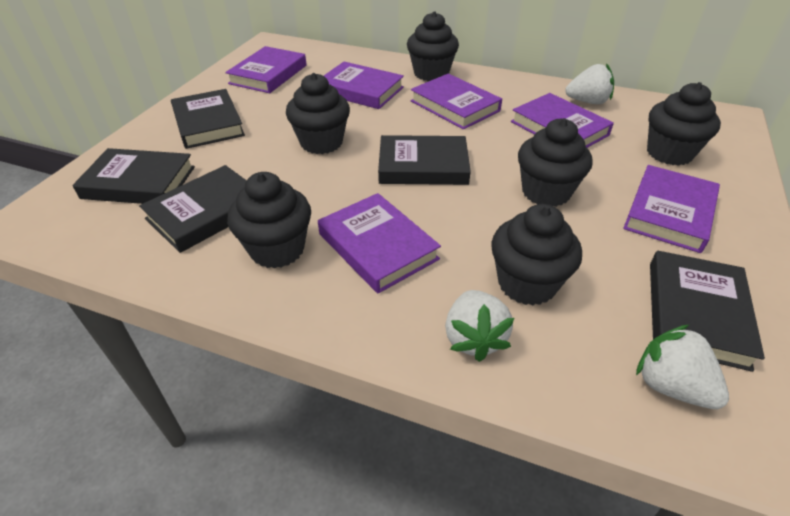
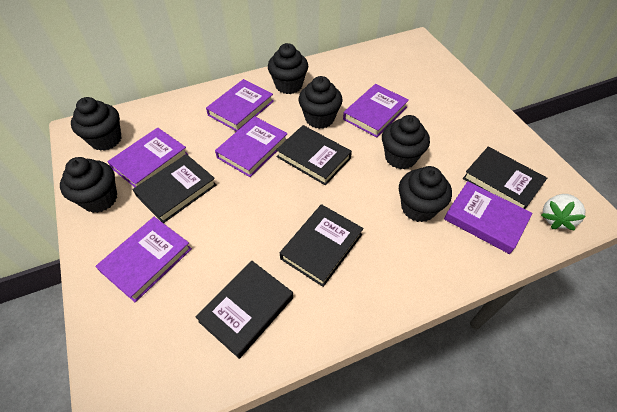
white strawberry: 3 -> 1

